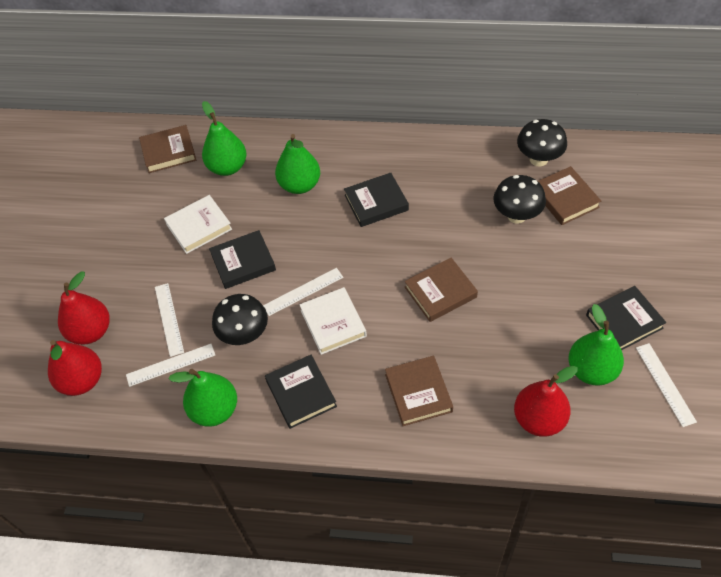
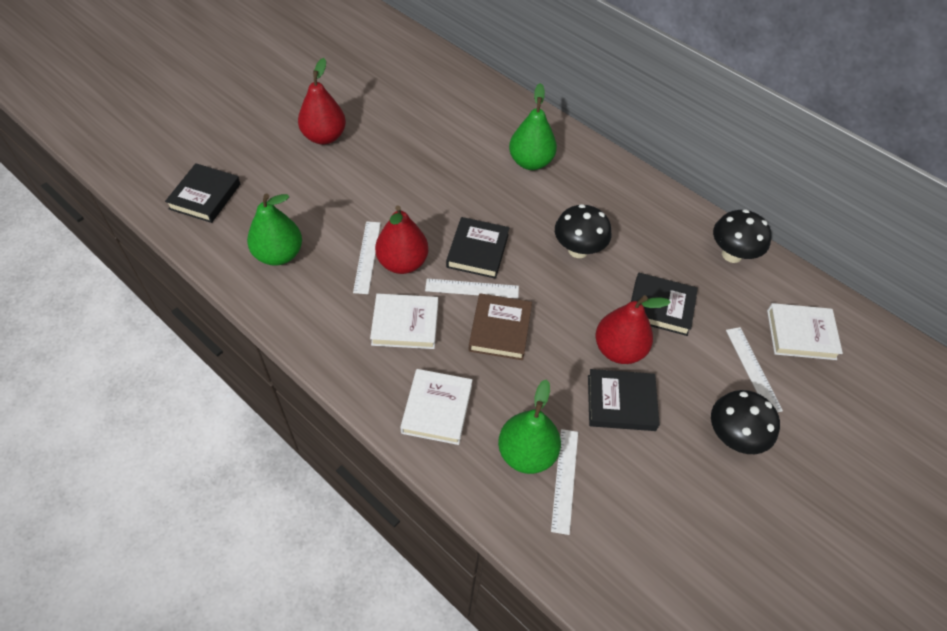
brown book: 4 -> 1
green pear: 4 -> 3
white book: 2 -> 3

